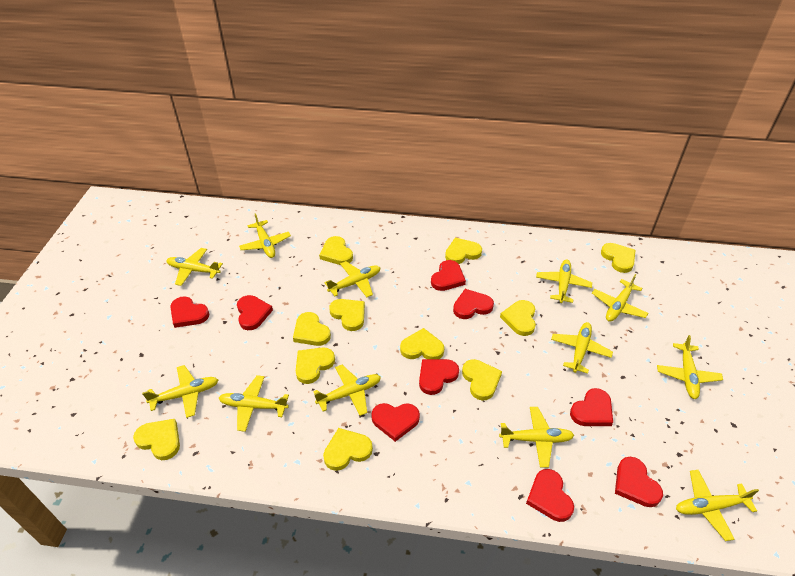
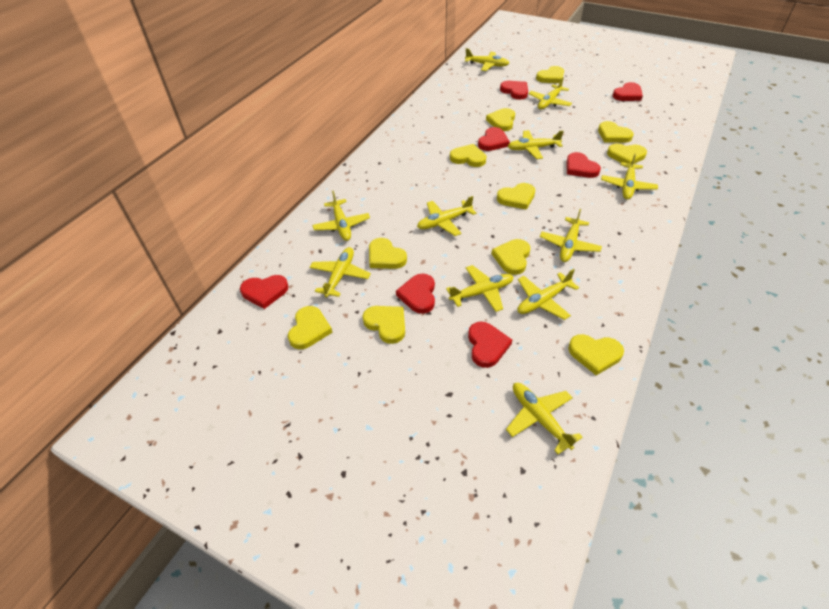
red heart: 9 -> 7
yellow plane: 12 -> 11

